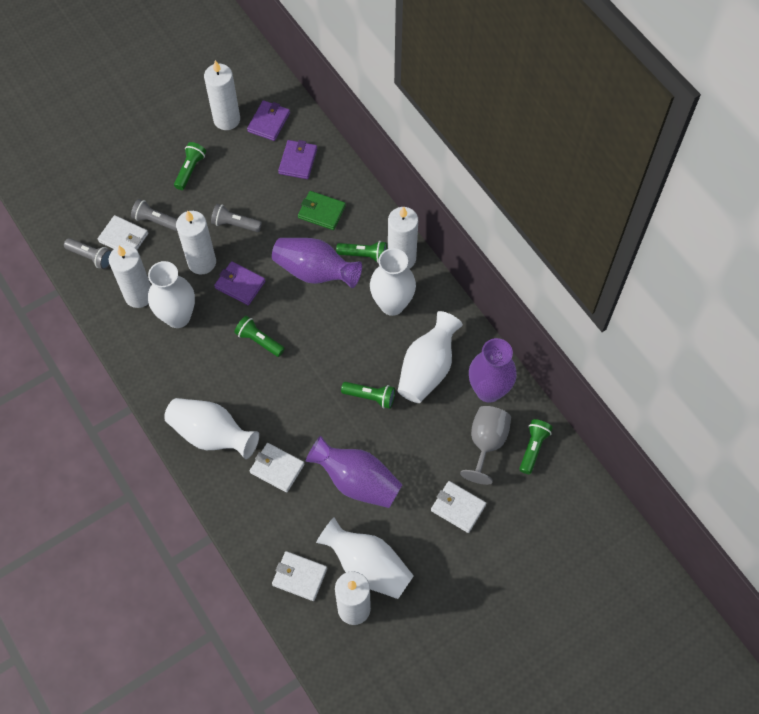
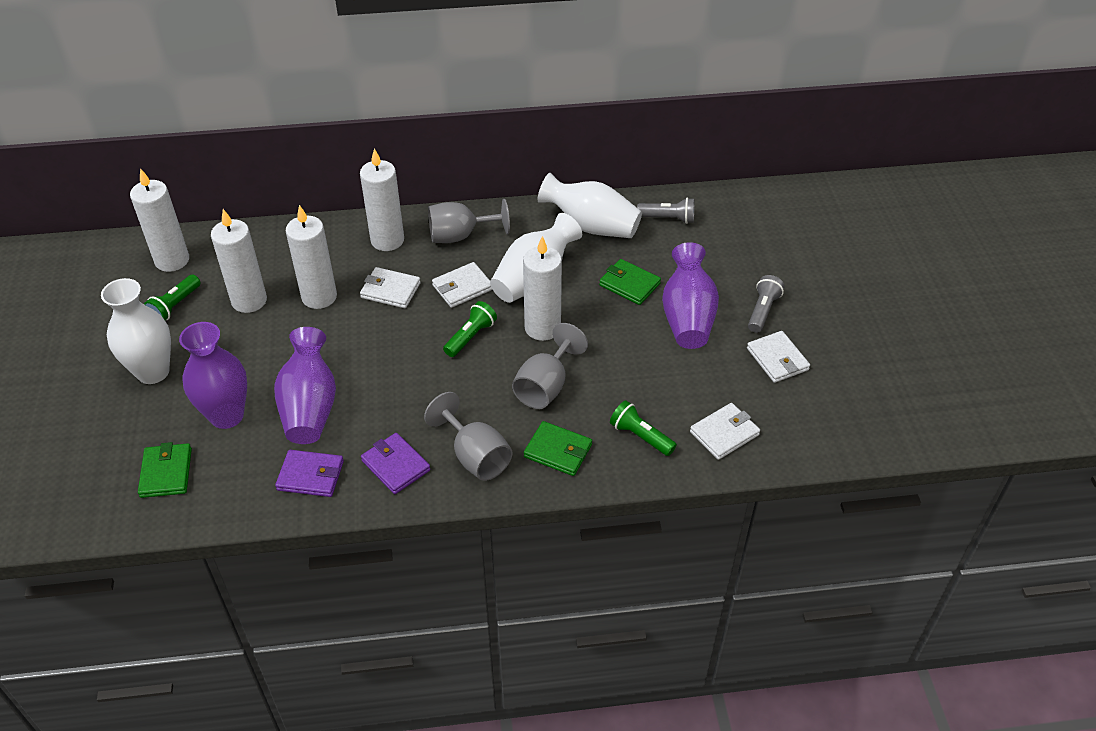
green flashlight: 5 -> 3
green wallet: 1 -> 3
grey flashlight: 3 -> 2
grey goblet: 1 -> 3
purple wallet: 3 -> 2
white vase: 5 -> 3

